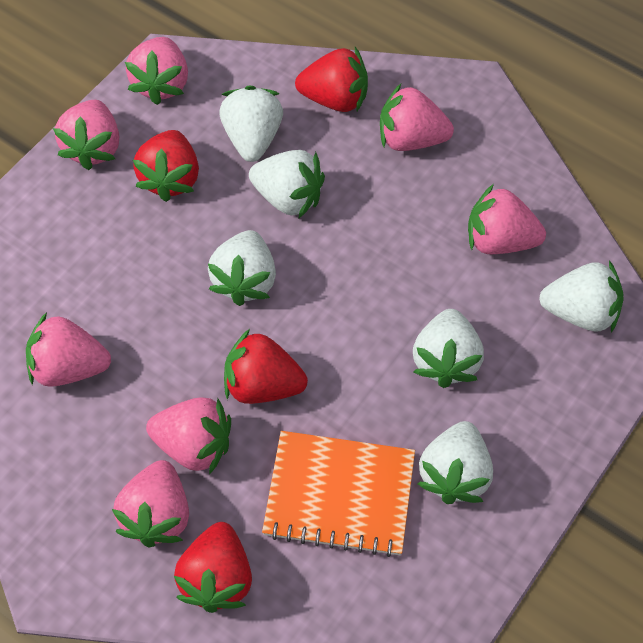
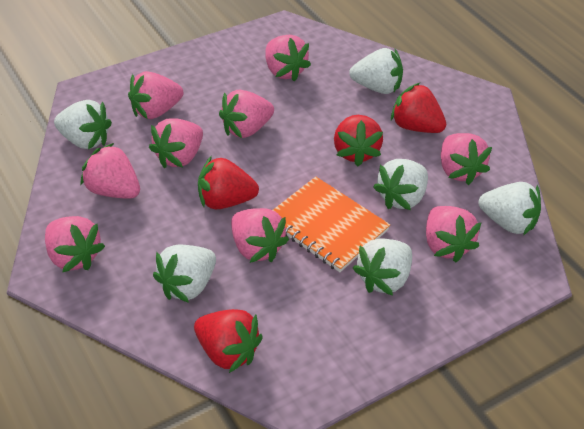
pink strawberry: 7 -> 9

